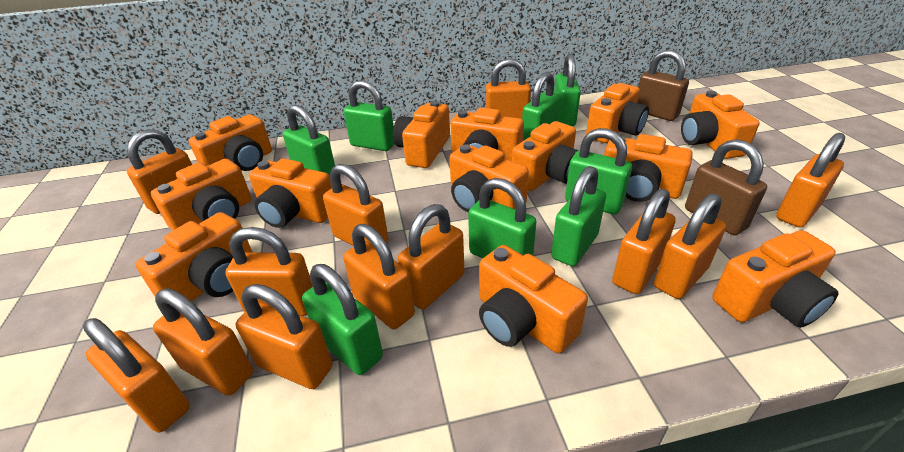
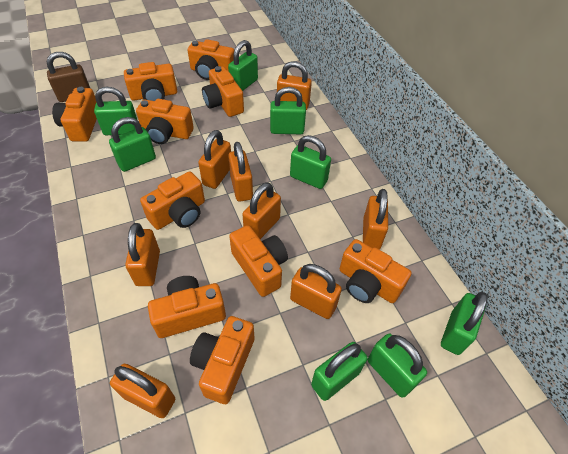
brown padlock: 2 -> 1
orange camera: 13 -> 10
orange padlock: 12 -> 8

